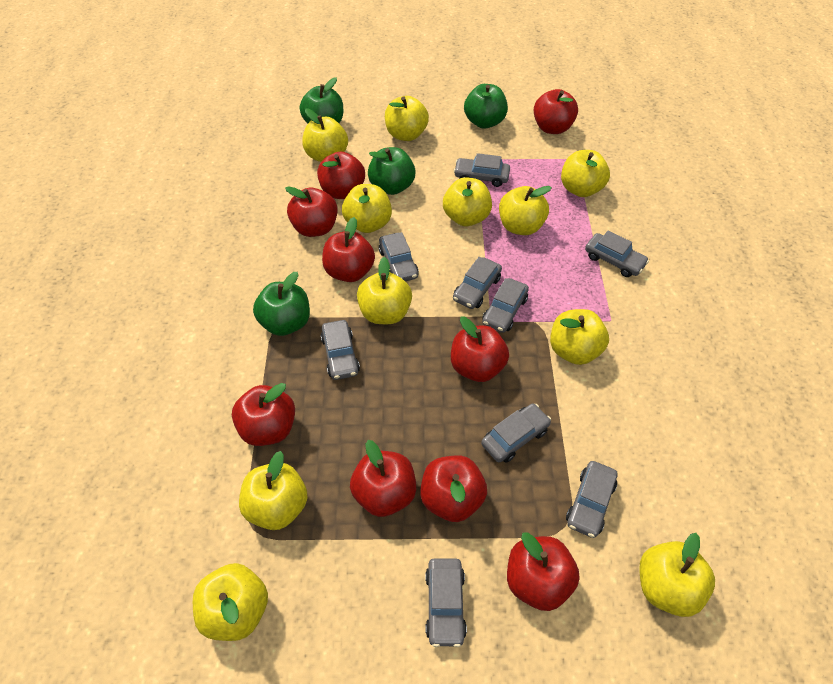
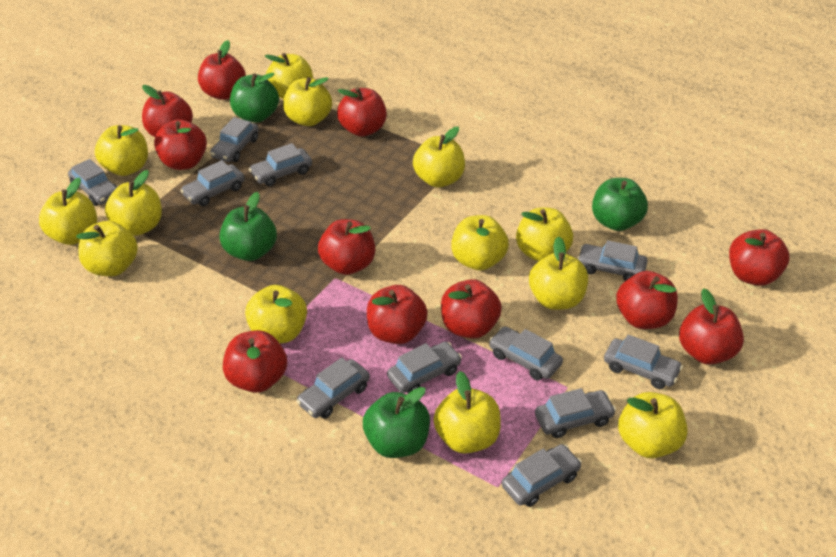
grey car: 9 -> 11
red apple: 9 -> 11
yellow apple: 11 -> 13

